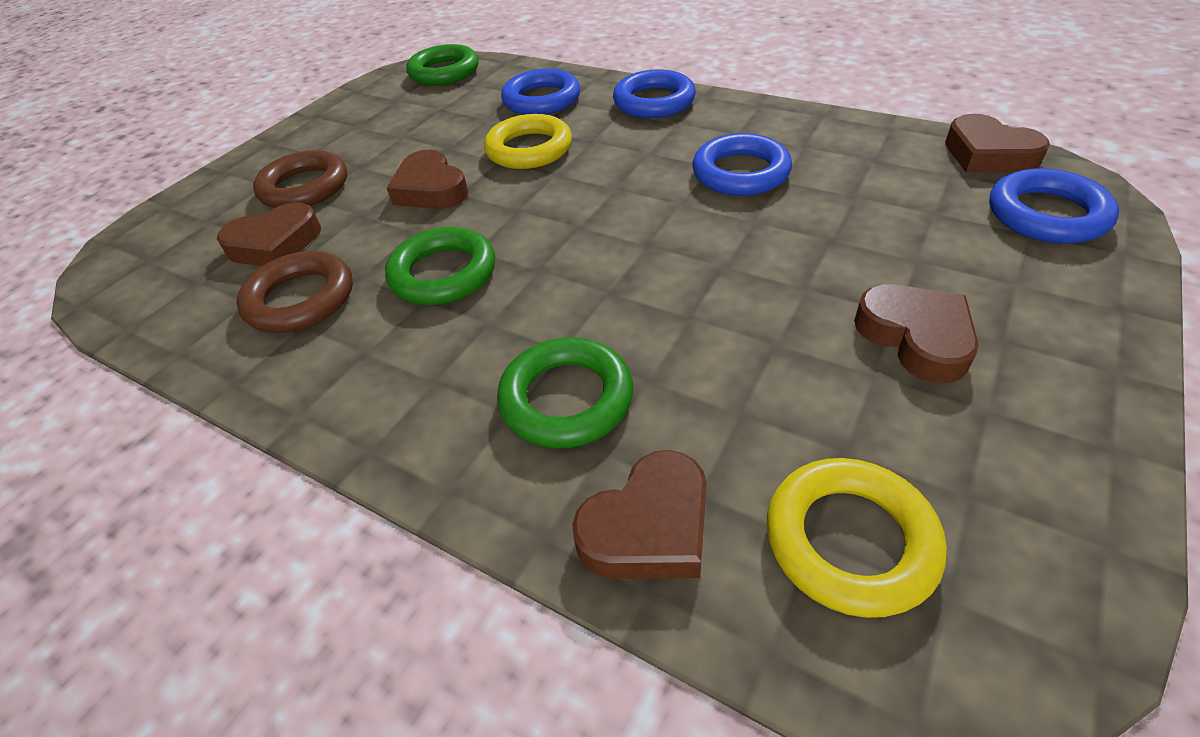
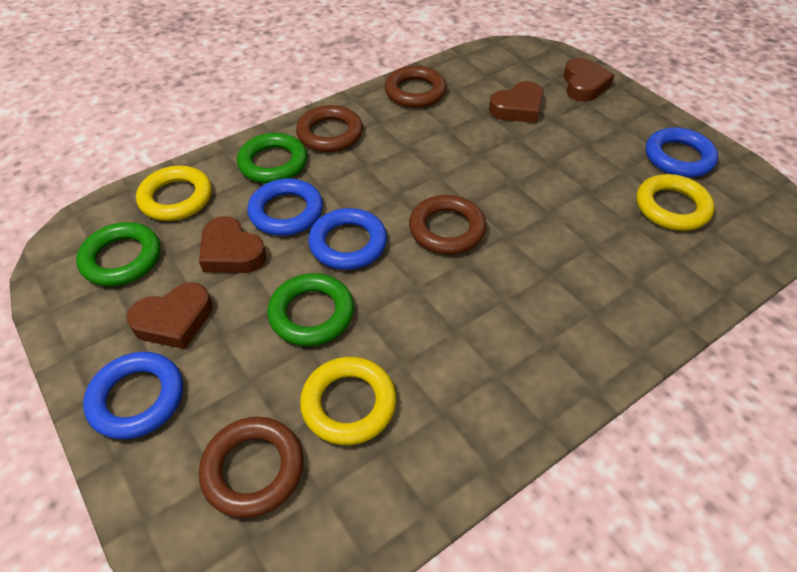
brown heart: 5 -> 4
brown ring: 2 -> 4
yellow ring: 2 -> 3

